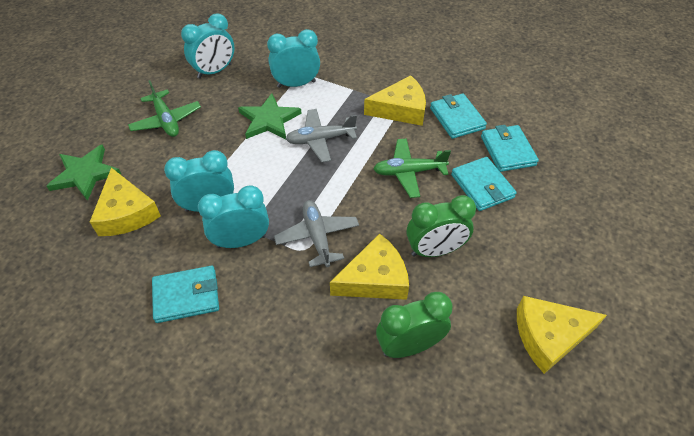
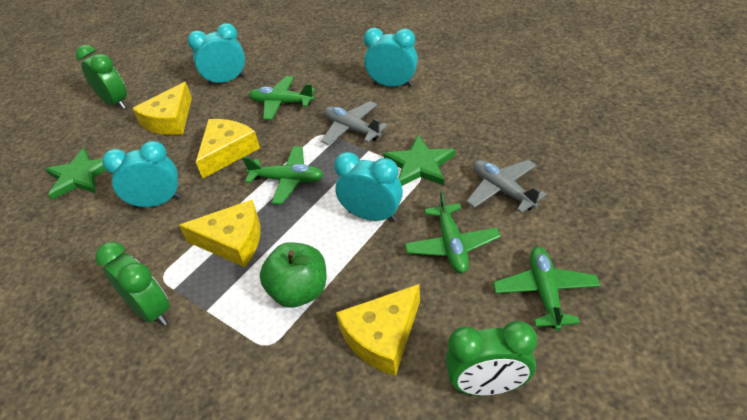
green apple: 0 -> 1
green clock: 2 -> 3
green plane: 2 -> 4
turquoise wallet: 4 -> 0

